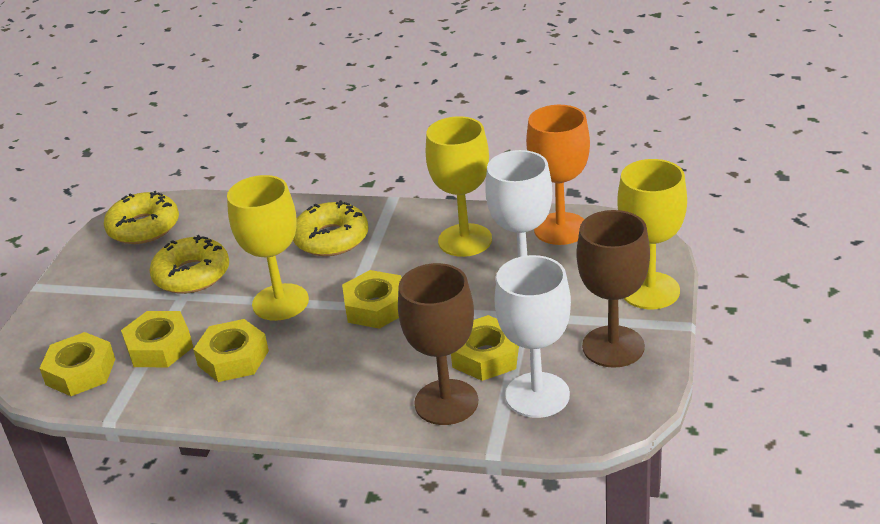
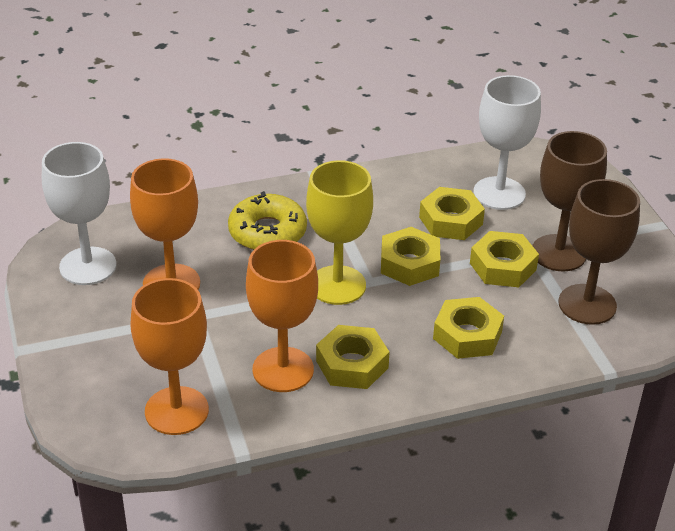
orange goblet: 1 -> 3
yellow donut: 3 -> 1
yellow goblet: 3 -> 1

